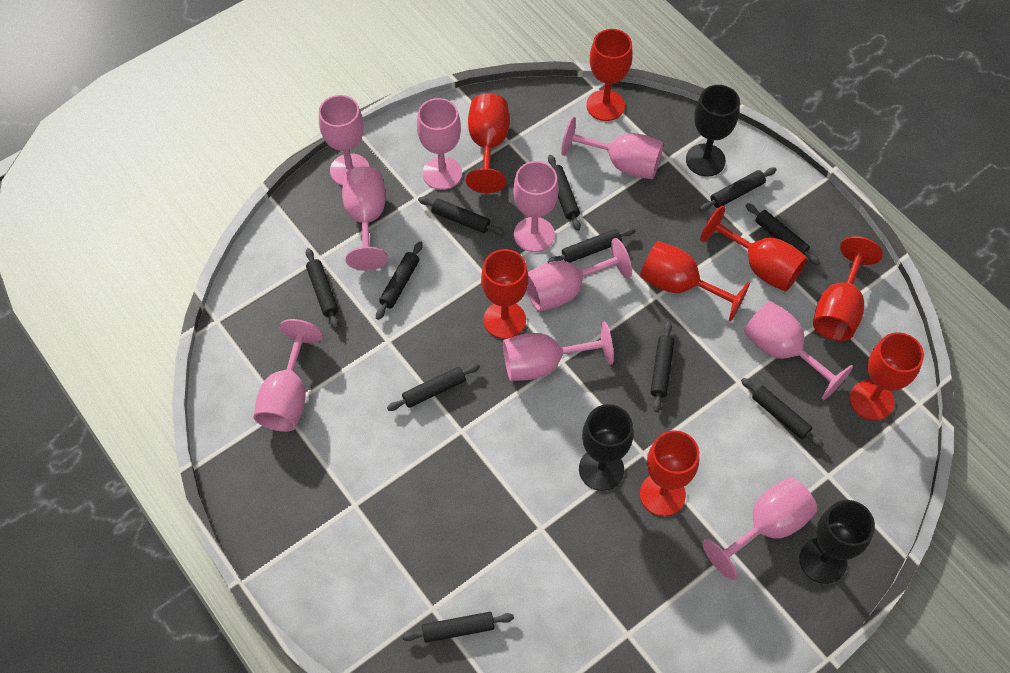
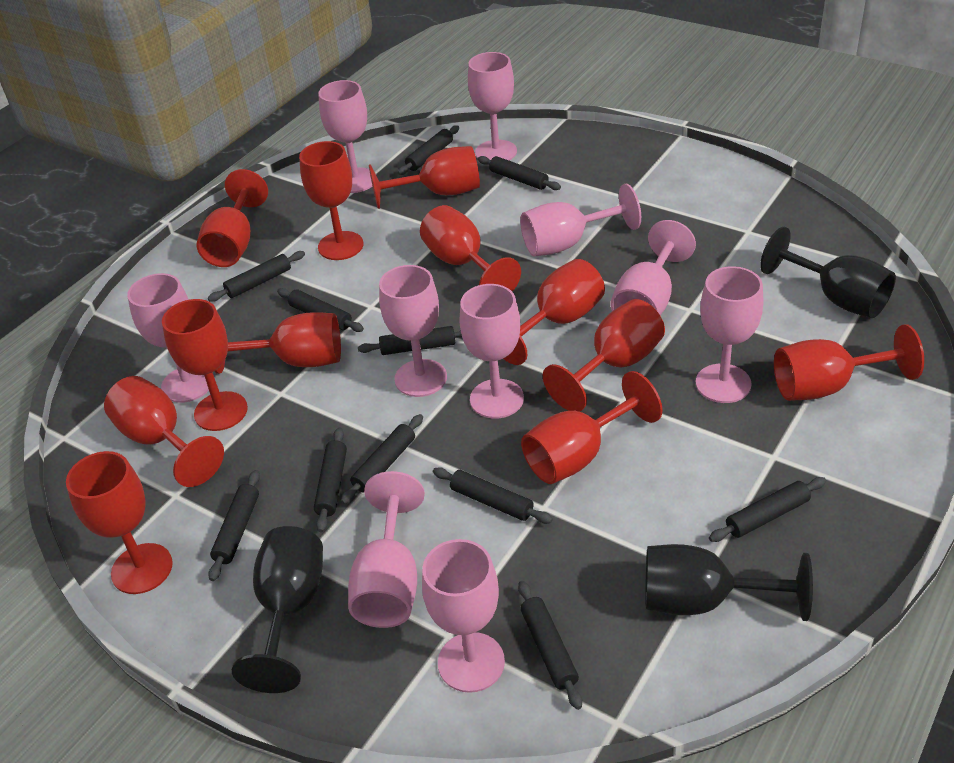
red goblet: 8 -> 12

